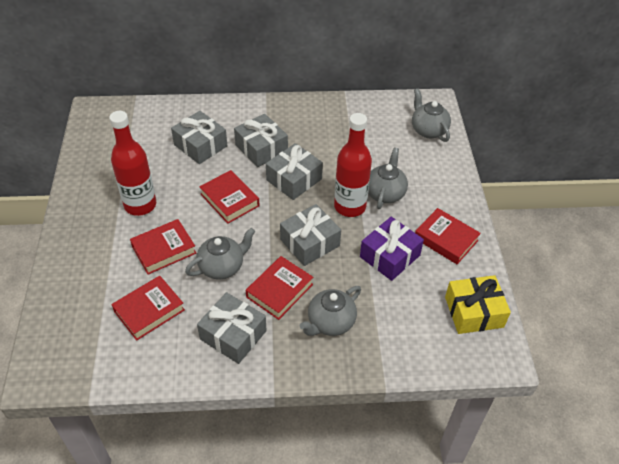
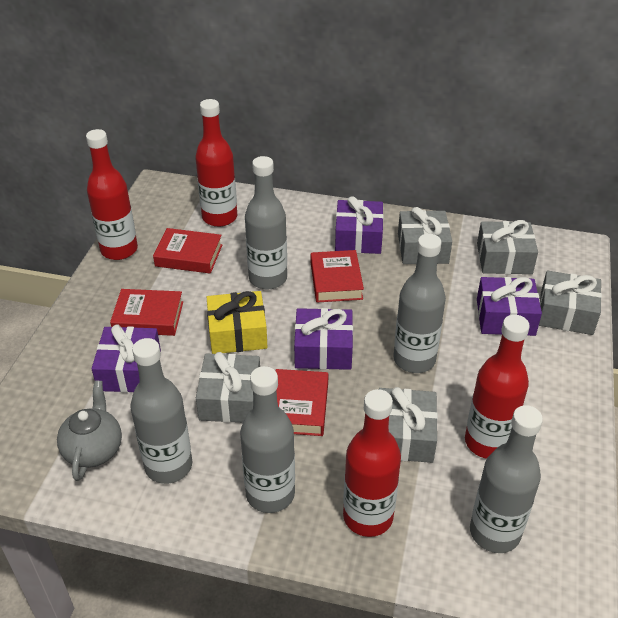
grey bottle: 0 -> 5
grey teapot: 4 -> 1
purple gift: 1 -> 4
red book: 5 -> 4
red bottle: 2 -> 4

